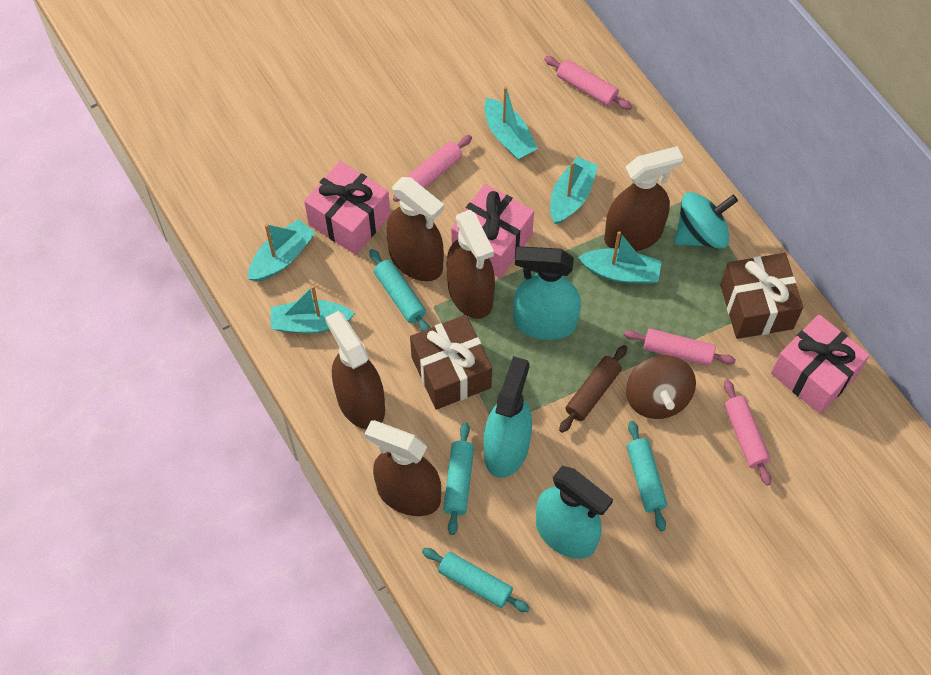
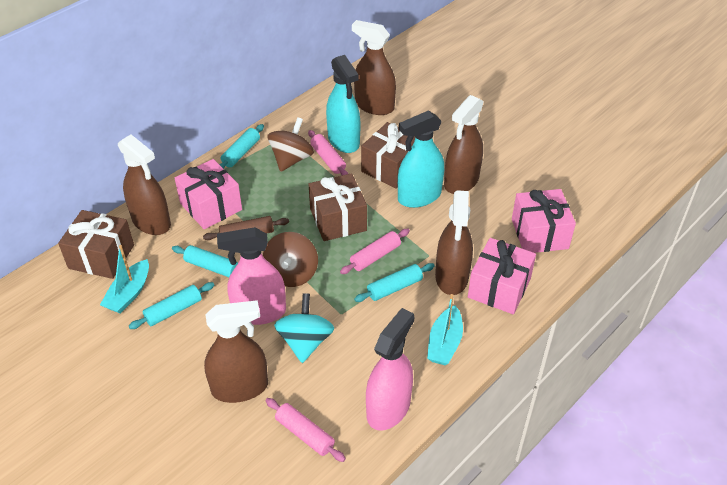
brown gift: 2 -> 3
brown spinning top: 1 -> 2
pink rolling pin: 4 -> 3
pink spray bottle: 0 -> 2
turquoise boat: 5 -> 2
turquoise spray bottle: 3 -> 2

